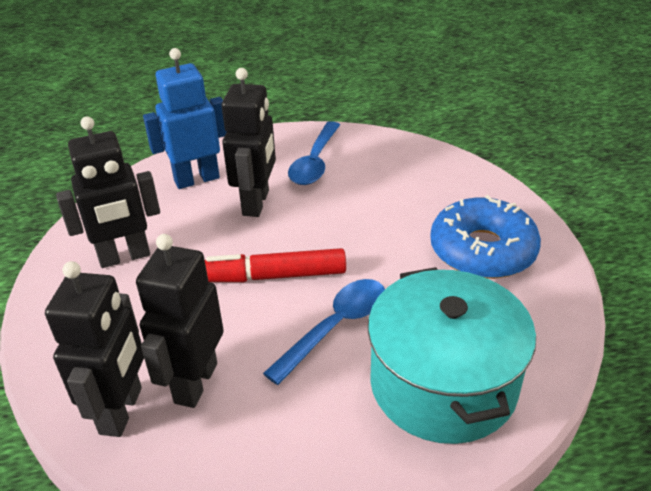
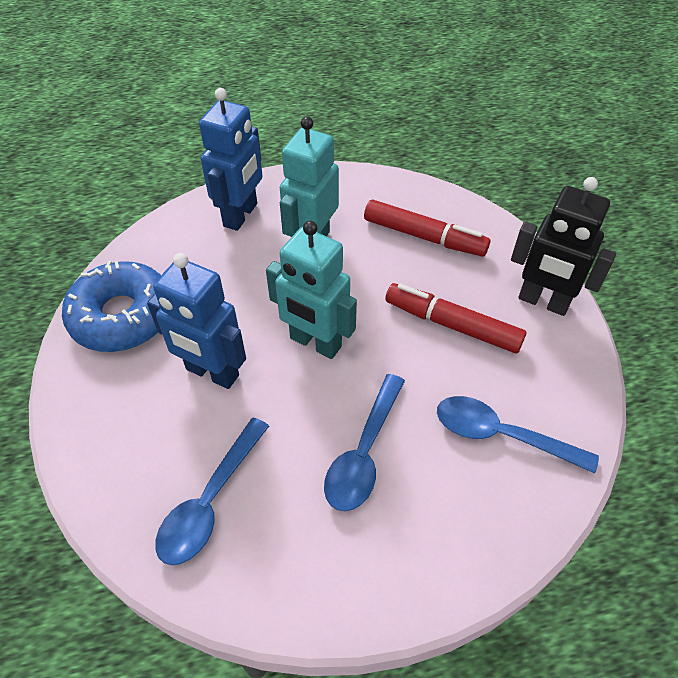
black robot: 4 -> 1
blue robot: 1 -> 2
blue spoon: 2 -> 3
red marker: 1 -> 2
turquoise pot: 1 -> 0
turquoise robot: 0 -> 2

